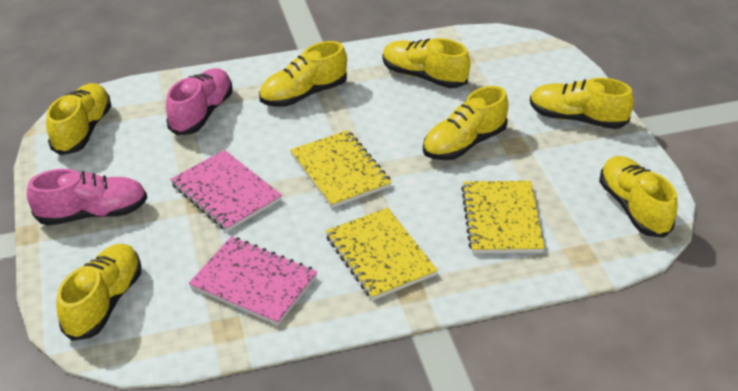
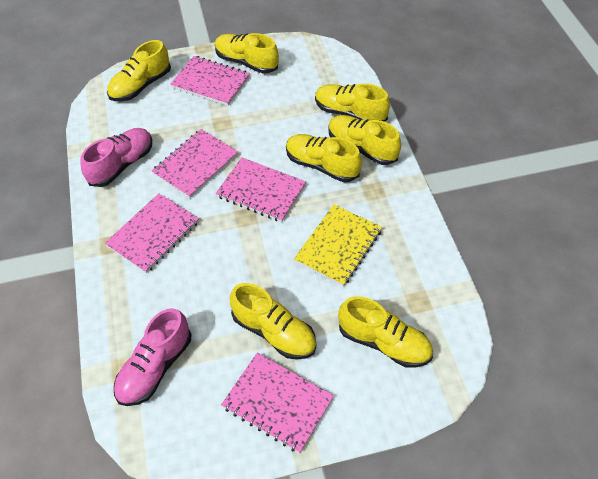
pink notebook: 2 -> 5
yellow notebook: 3 -> 1

